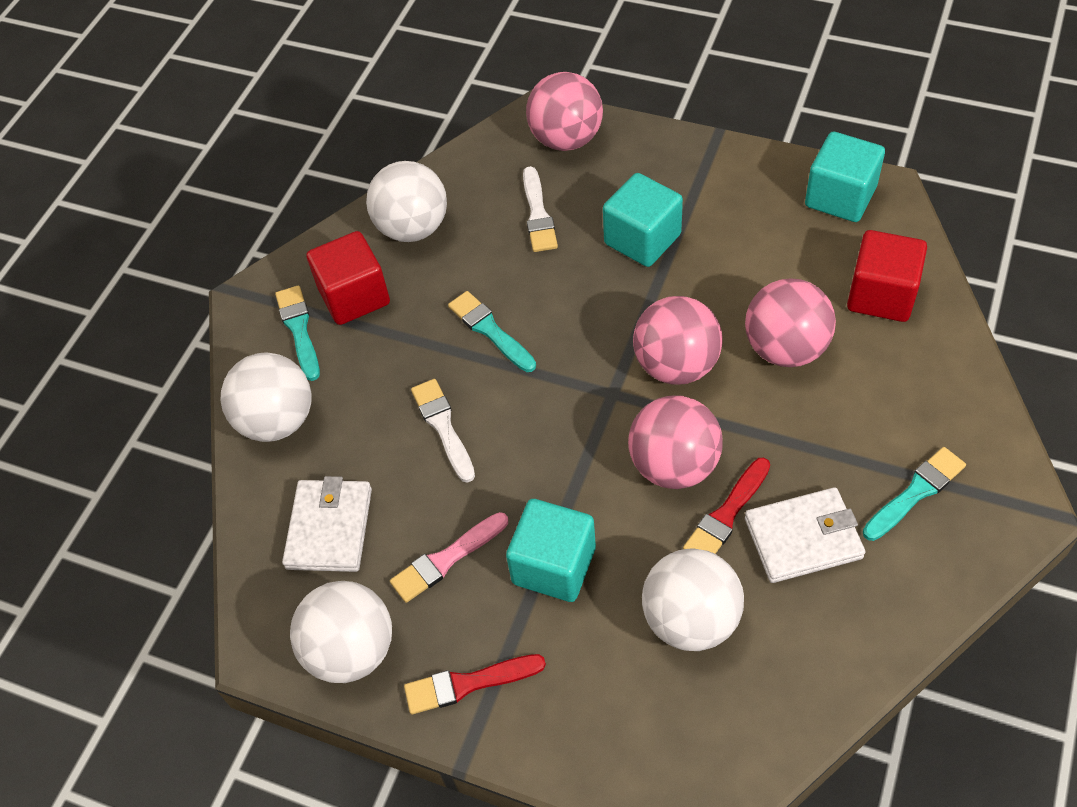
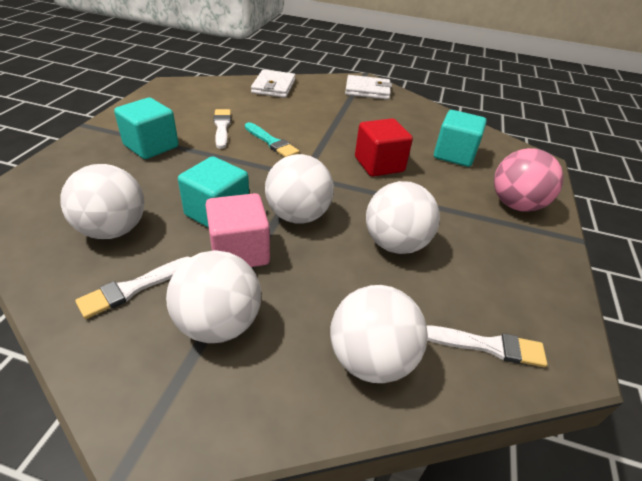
pink ball: 4 -> 1
pink brush: 1 -> 0
pink cube: 0 -> 1
red brush: 2 -> 0
red cube: 2 -> 1
turquoise brush: 3 -> 1
white ball: 4 -> 5
white brush: 2 -> 3

